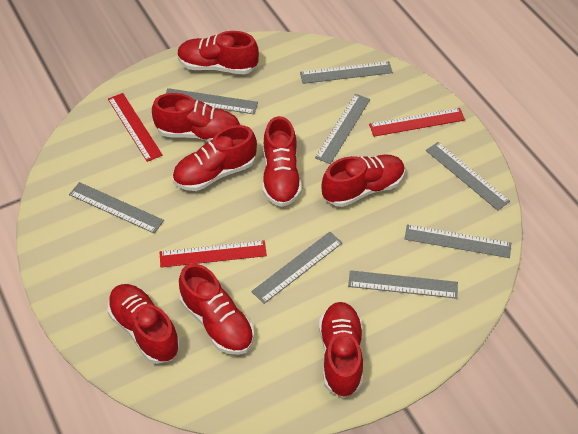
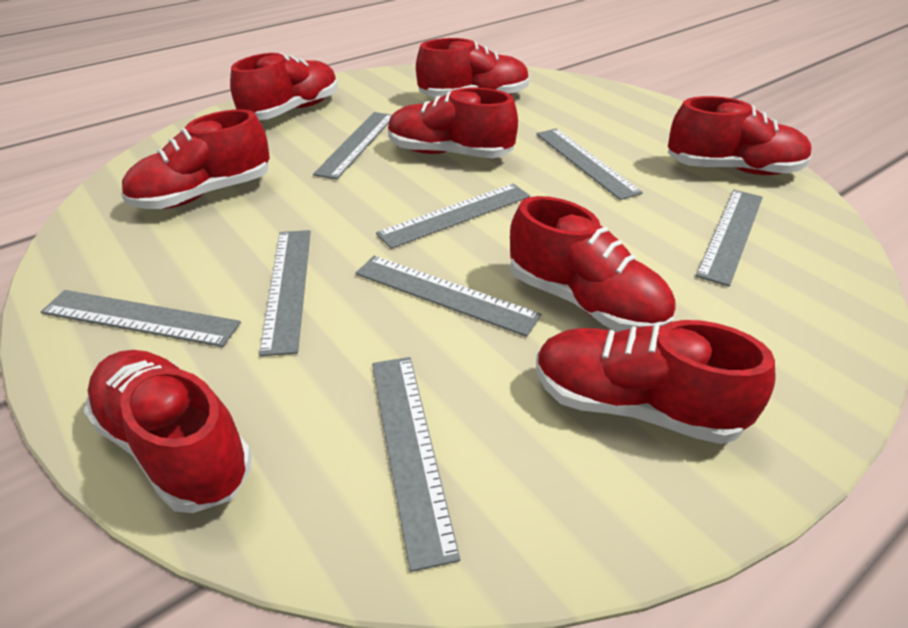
red ruler: 3 -> 0

